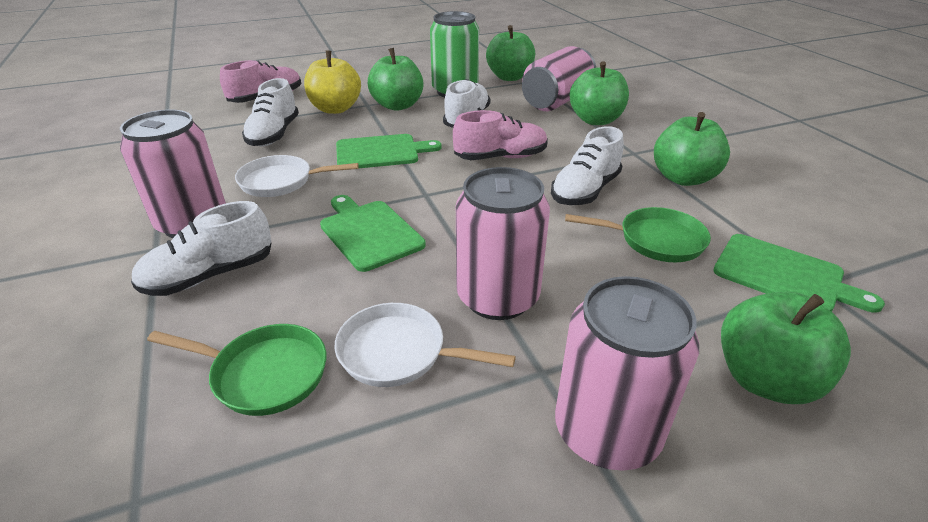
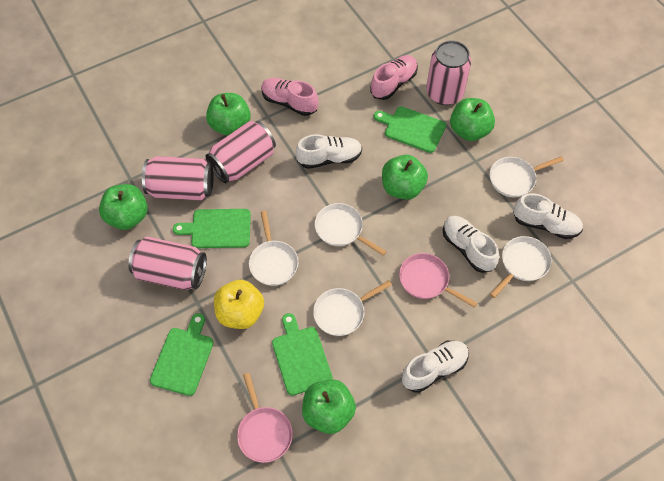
green can: 1 -> 0
green cutting board: 3 -> 4
green pan: 2 -> 0
pink pan: 0 -> 2
white pan: 2 -> 5

